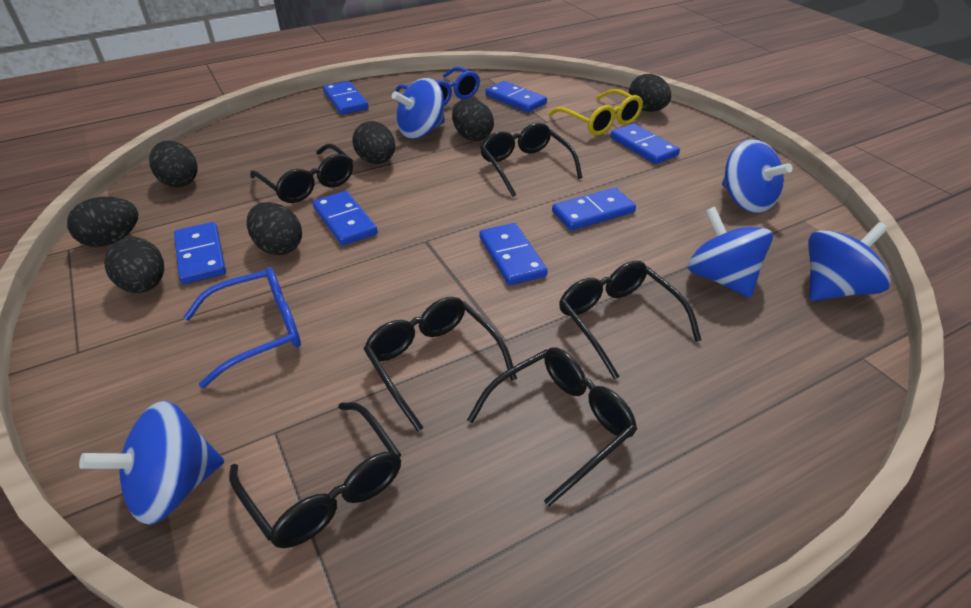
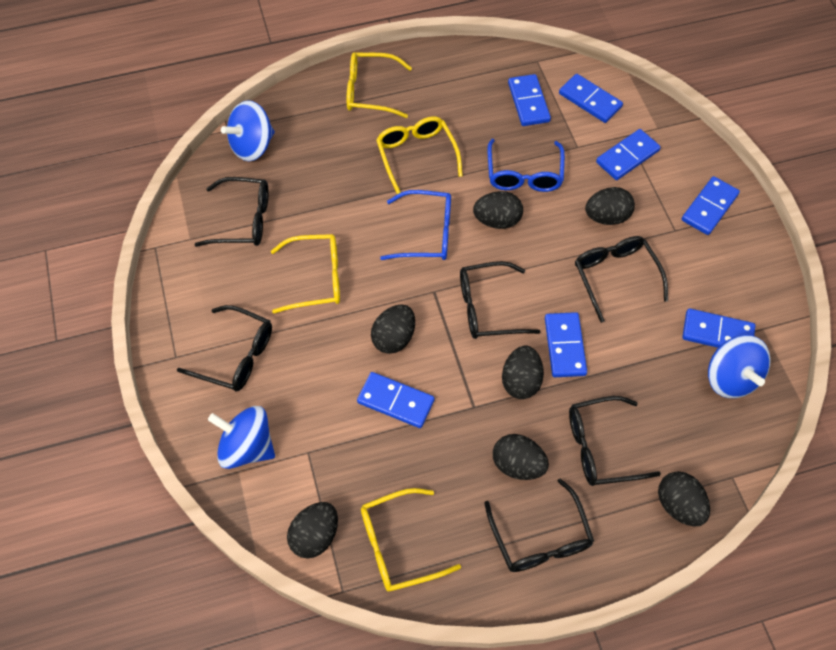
blue spinning top: 5 -> 3
yellow glasses: 1 -> 4

